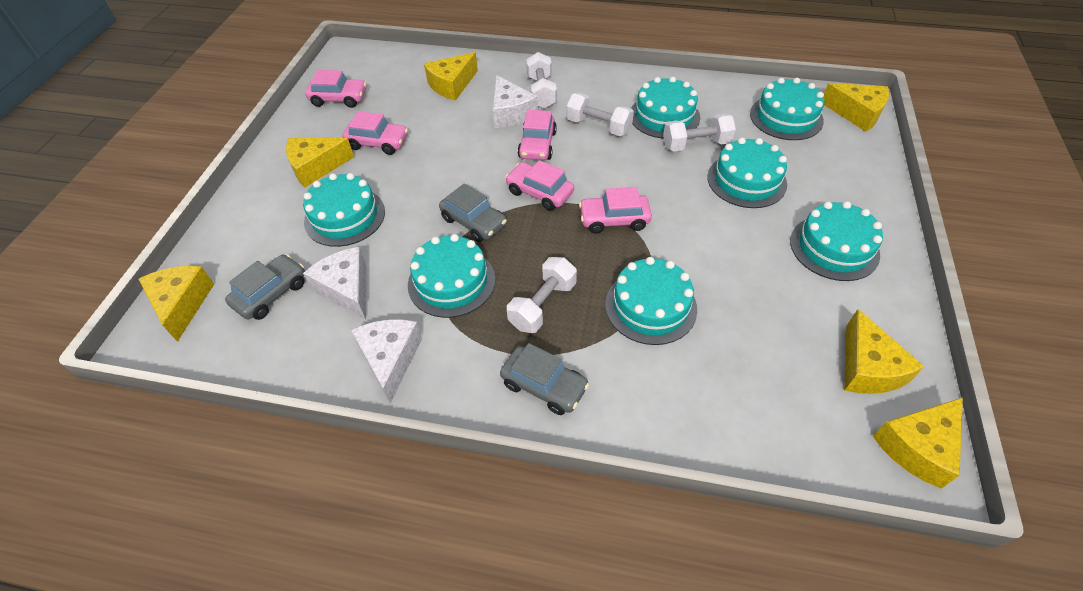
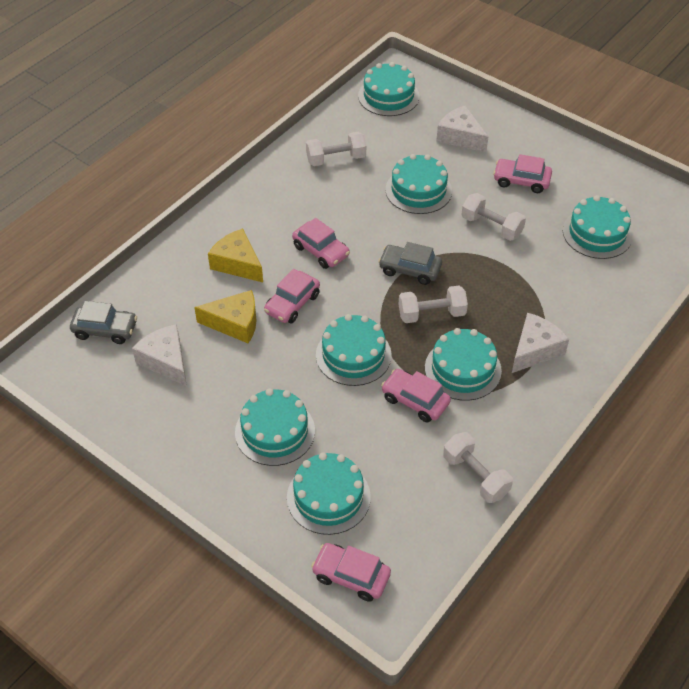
grey car: 3 -> 2
yellow cheese: 6 -> 2

